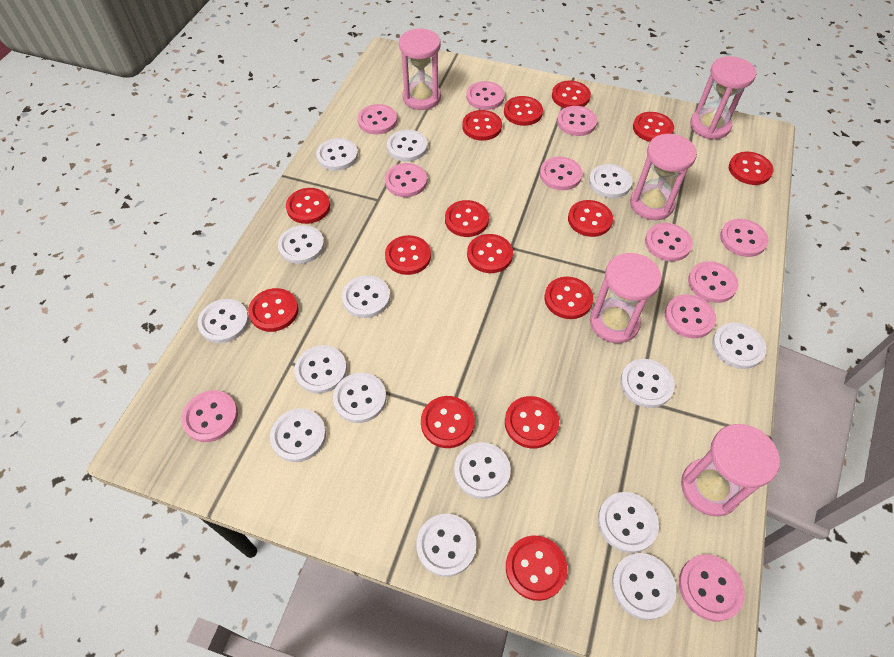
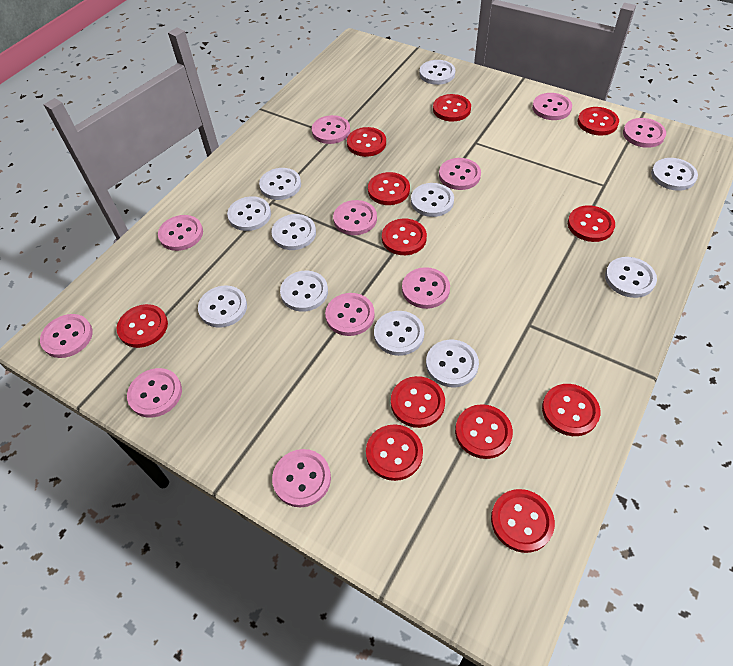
pink hourglass: 5 -> 0
red button: 15 -> 12
white button: 15 -> 11

